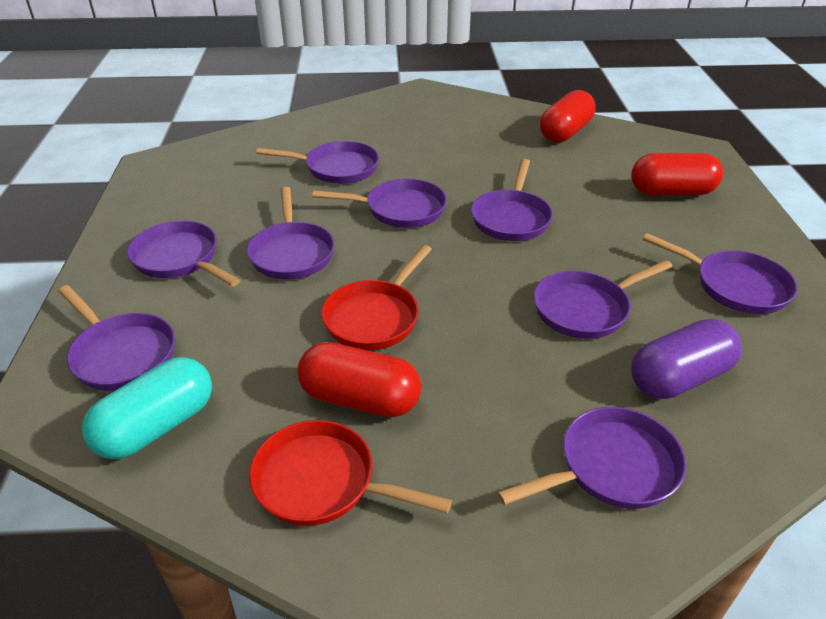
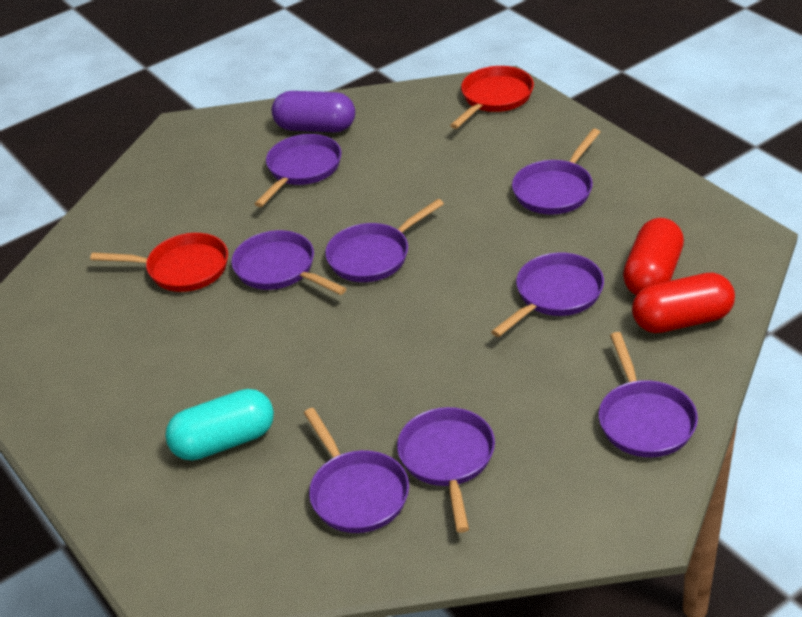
purple pan: 9 -> 8
red capsule: 3 -> 2

